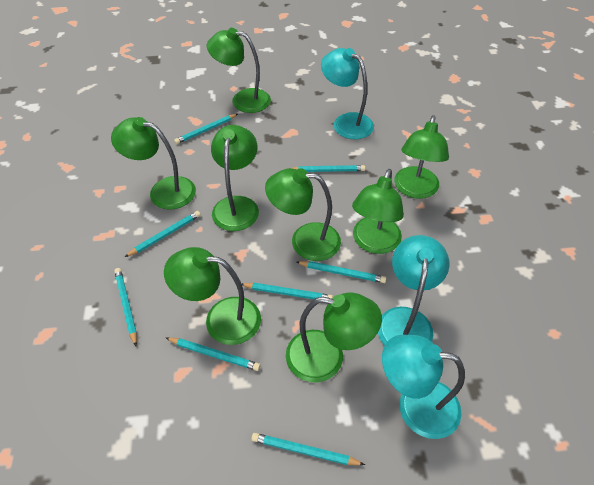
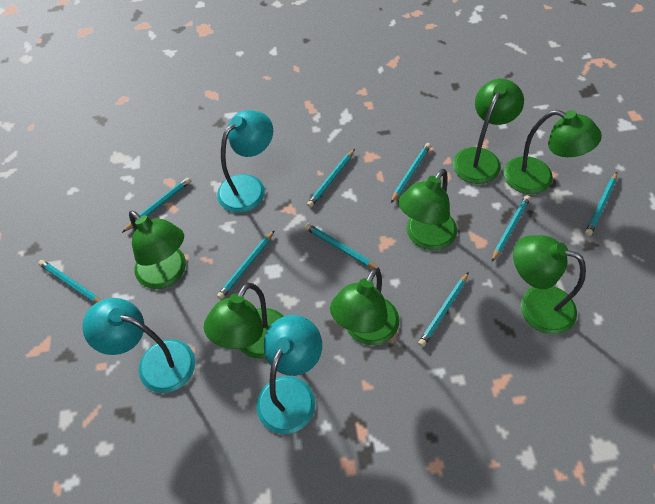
green lamp: 8 -> 7
turquoise pencil: 8 -> 9

